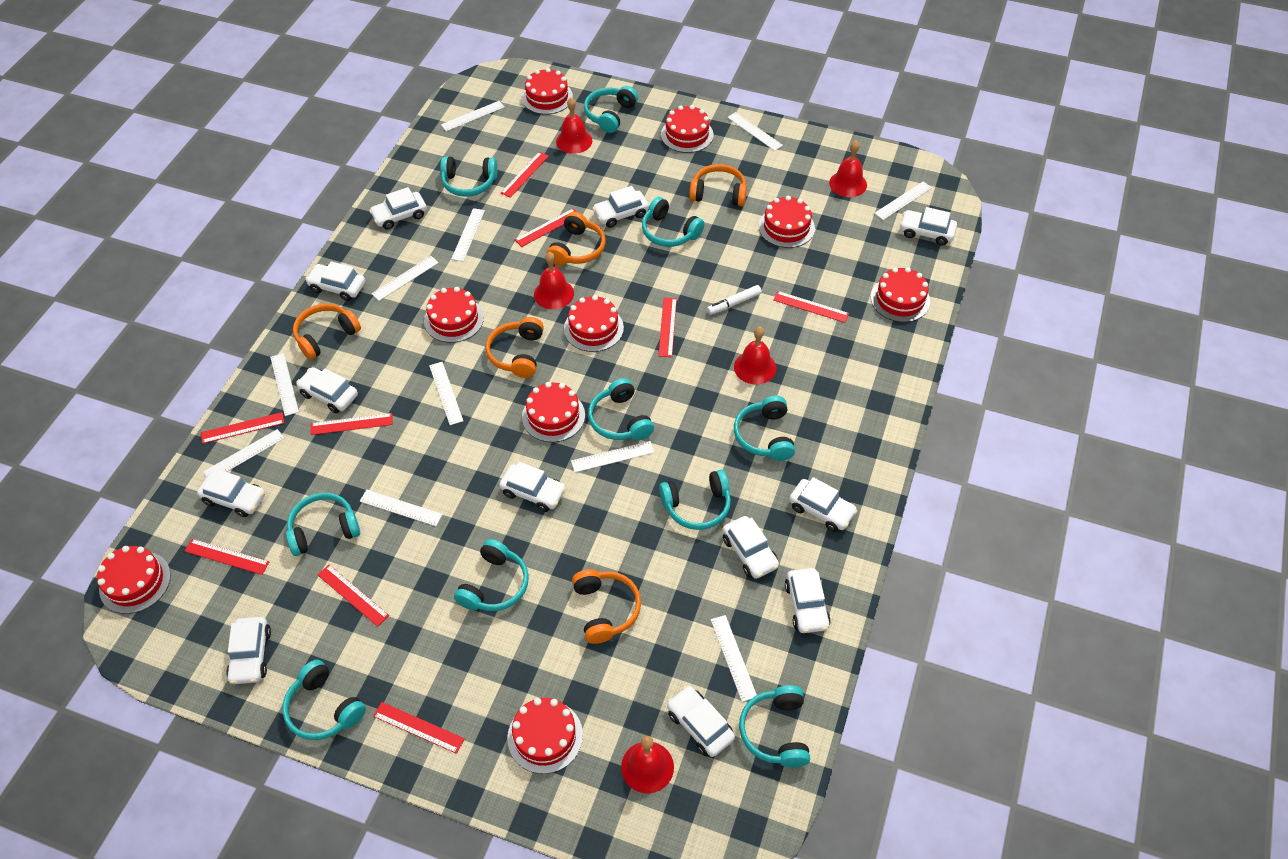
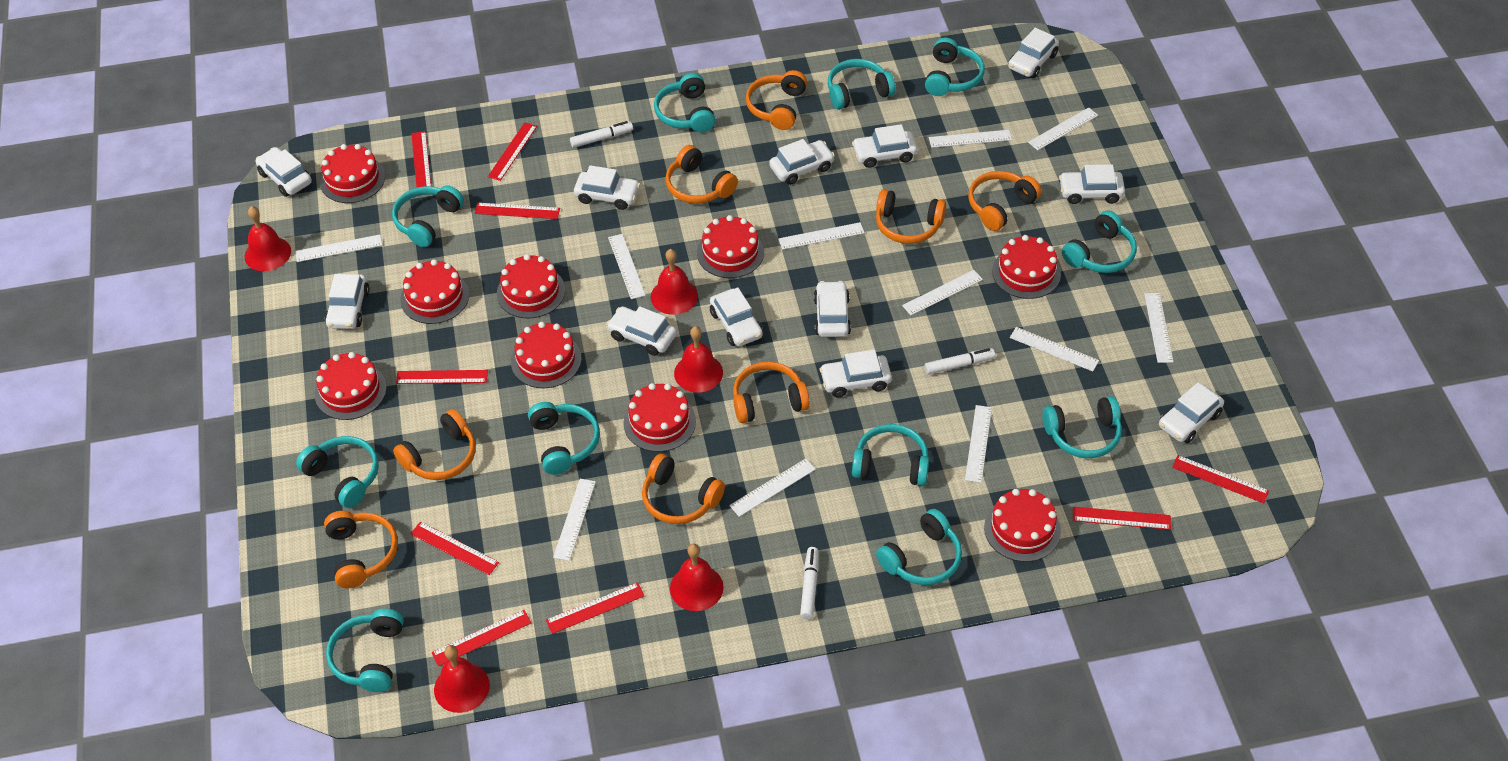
orange headphones: 5 -> 8
turquoise headphones: 10 -> 11
white marker: 1 -> 3

